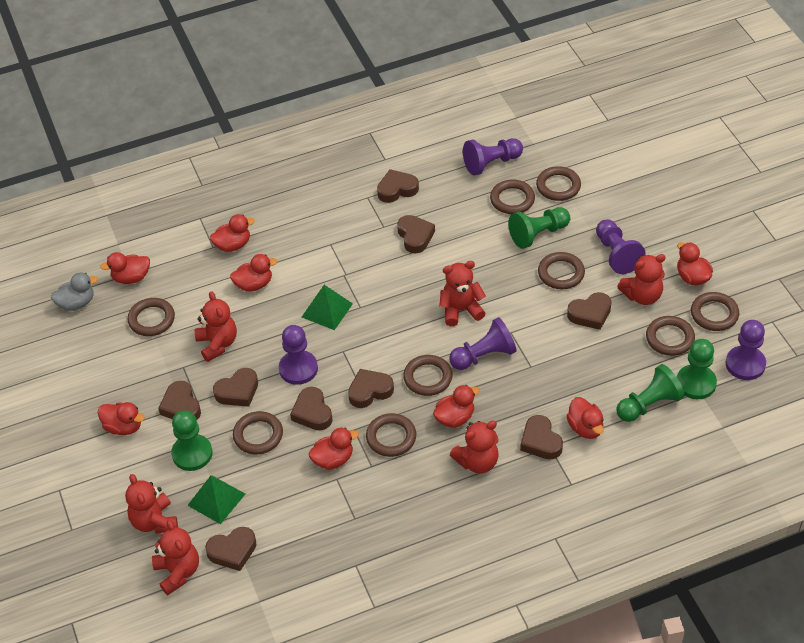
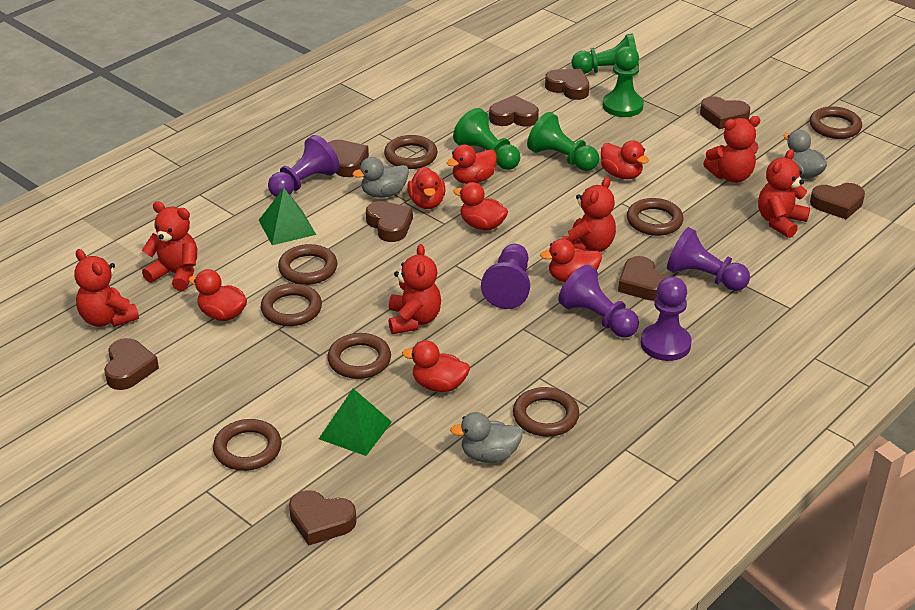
brown ring: 9 -> 8
grey duck: 1 -> 3
red duck: 8 -> 7

